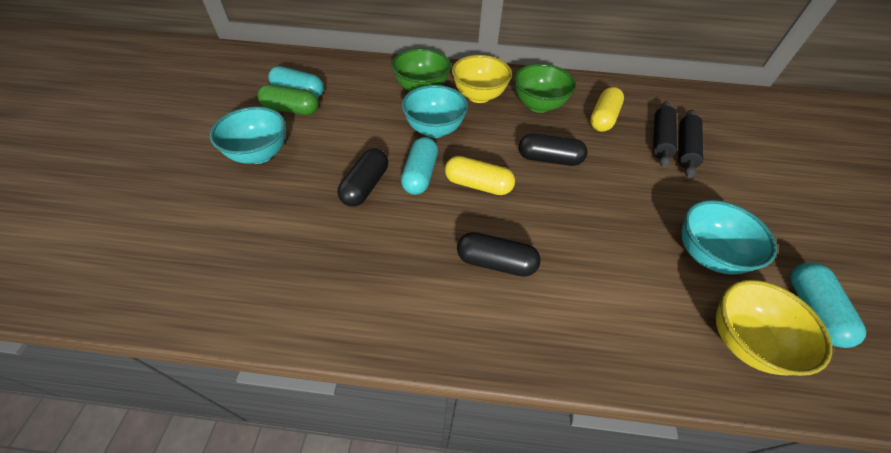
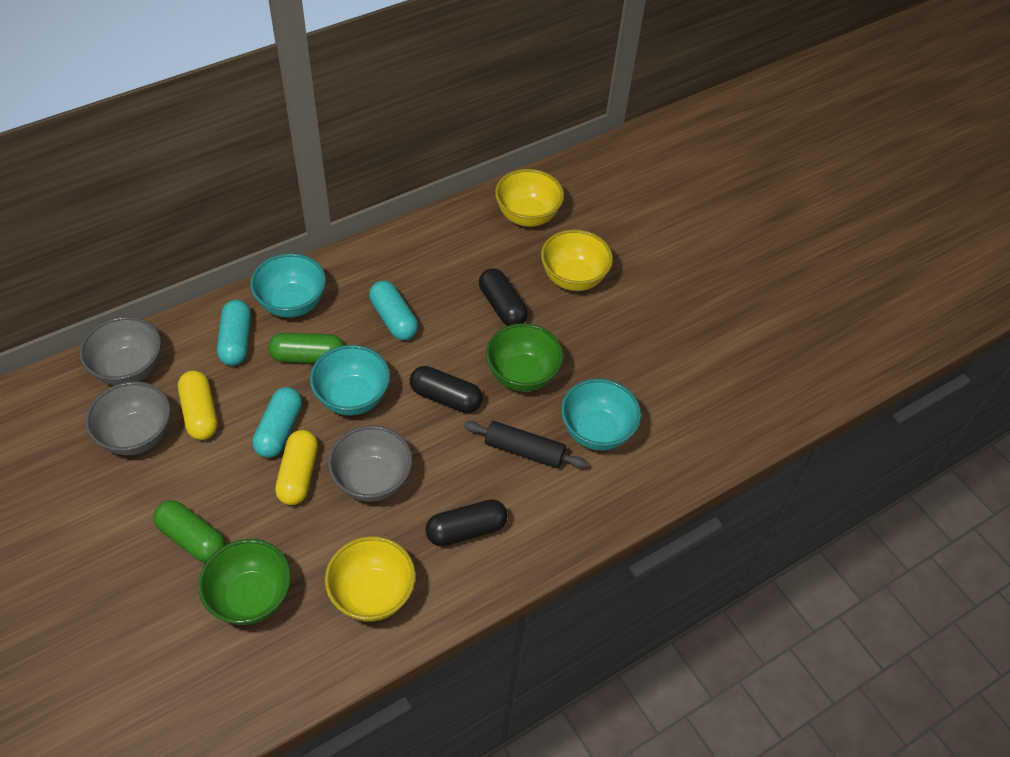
black rolling pin: 2 -> 1
green capsule: 1 -> 2
grey bowl: 0 -> 3
yellow bowl: 2 -> 3

